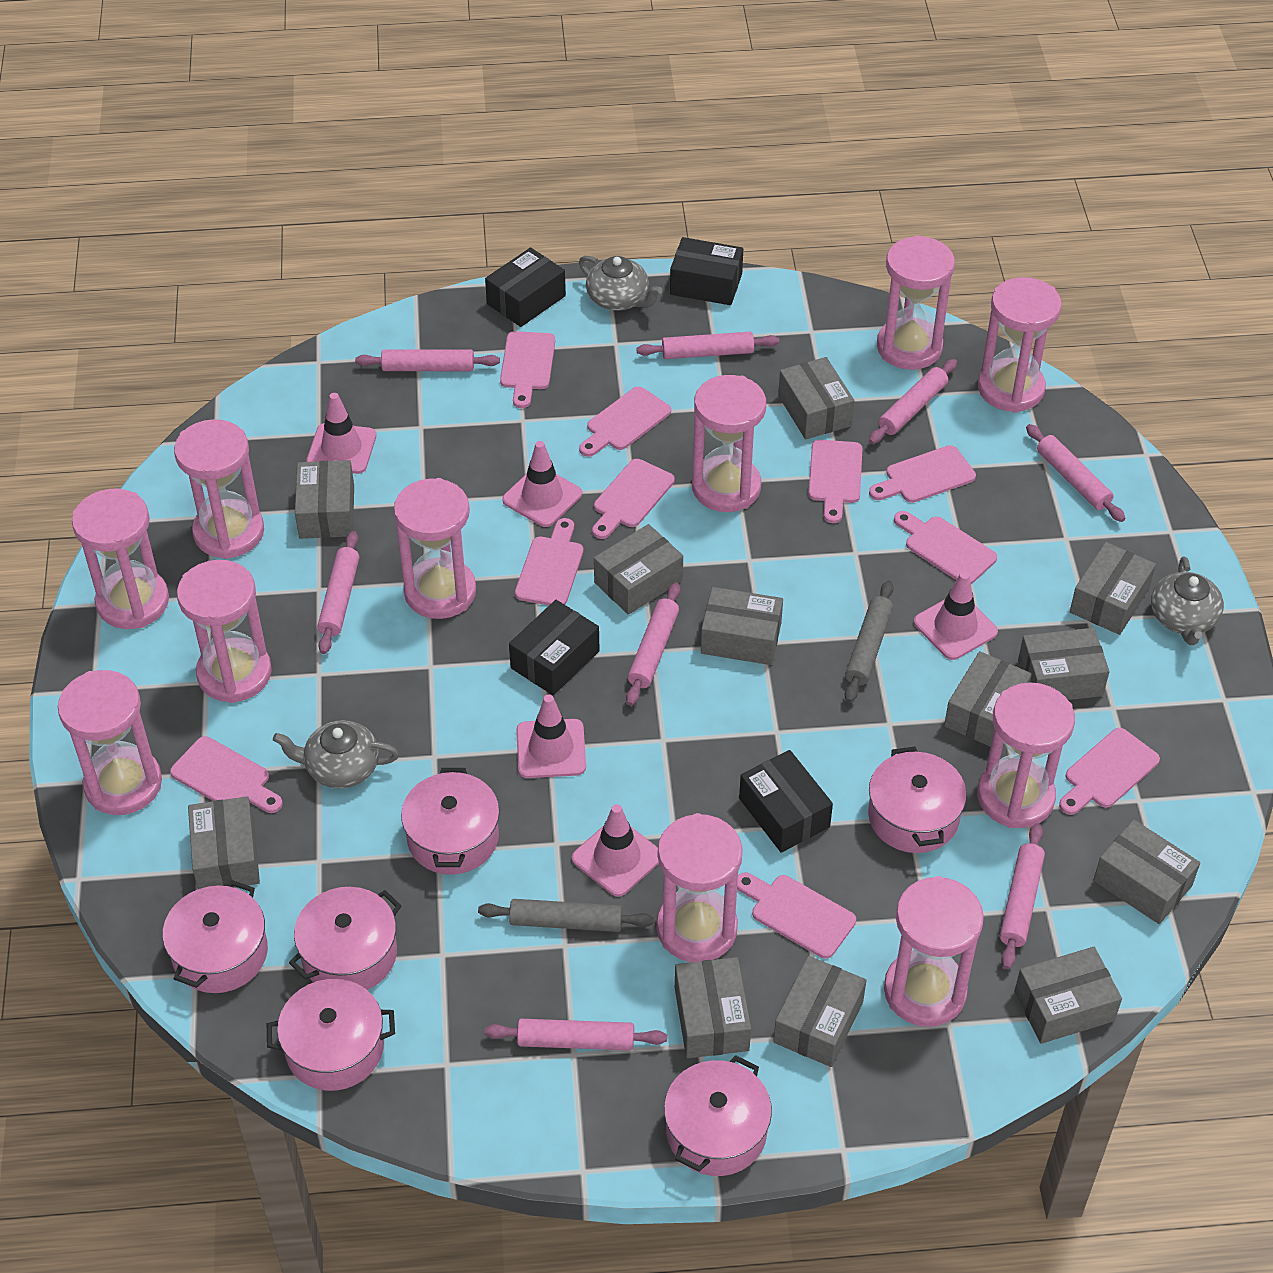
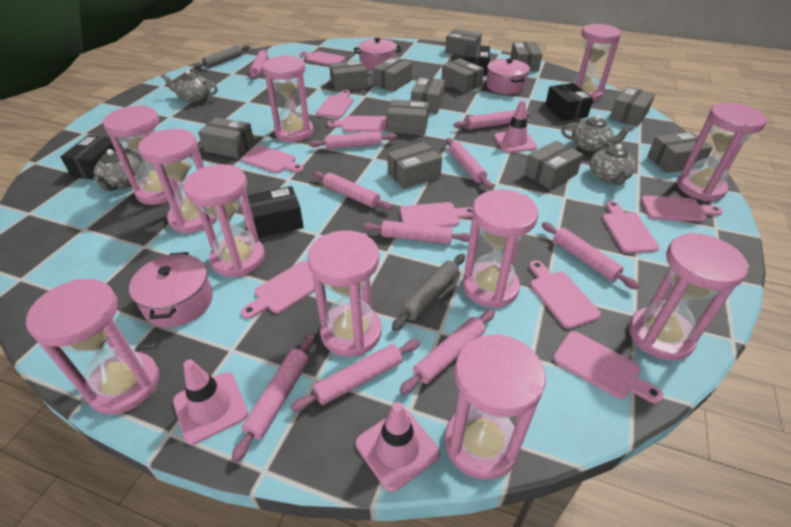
grey teapot: 3 -> 4
pink pot: 6 -> 3
pink rolling pin: 8 -> 10
pink traffic cone: 5 -> 3

